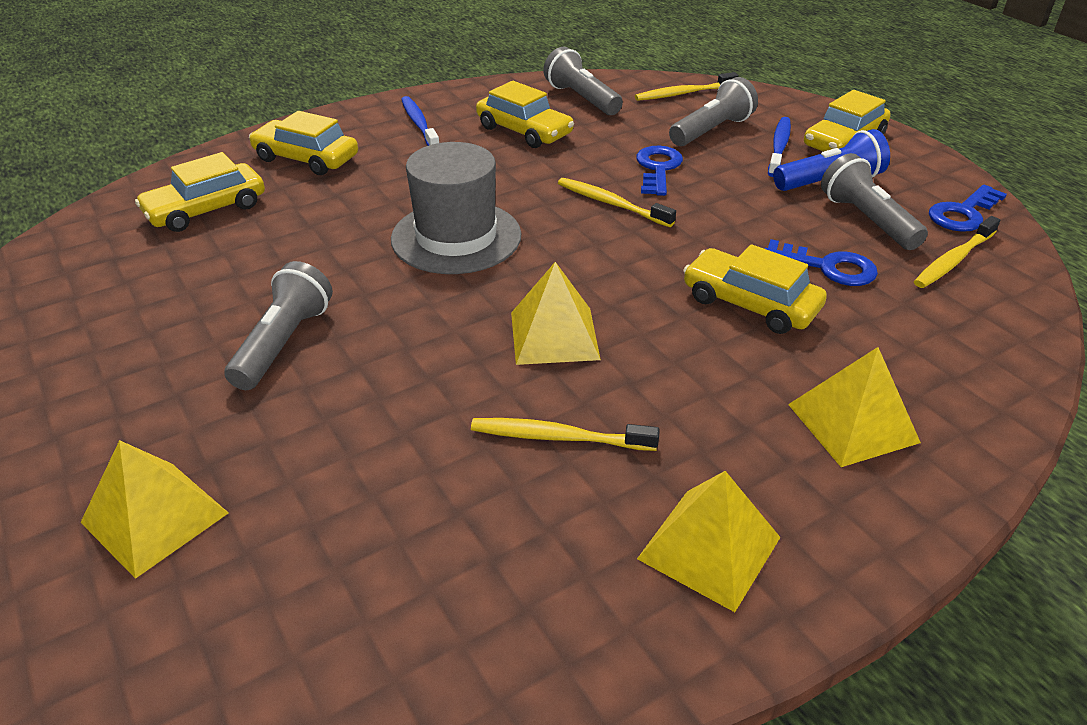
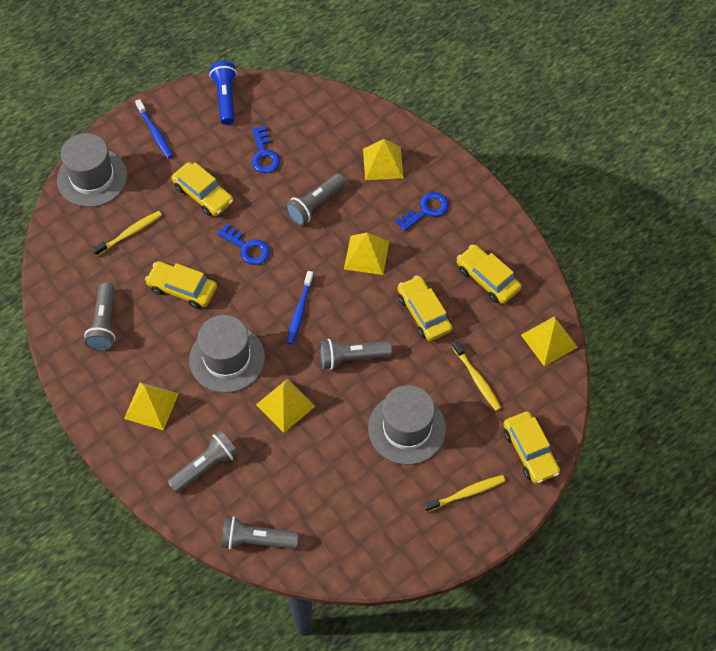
grey flashlight: 4 -> 5
grey hat: 1 -> 3
yellow pyramid: 4 -> 5
yellow toothbrush: 4 -> 3

